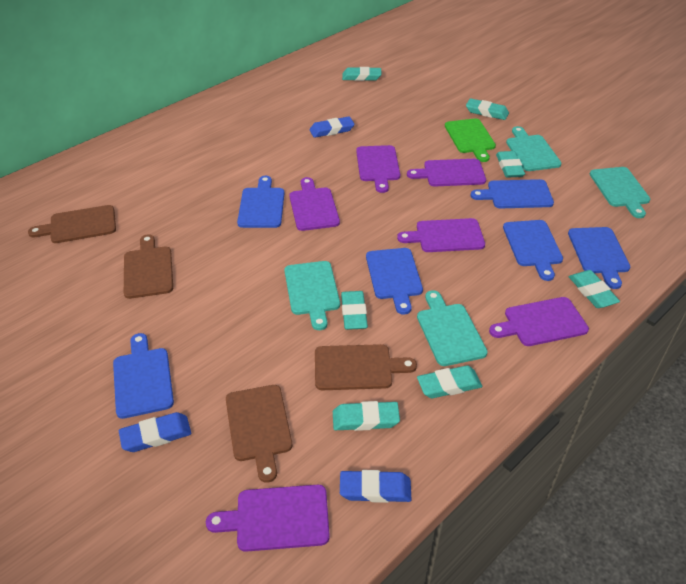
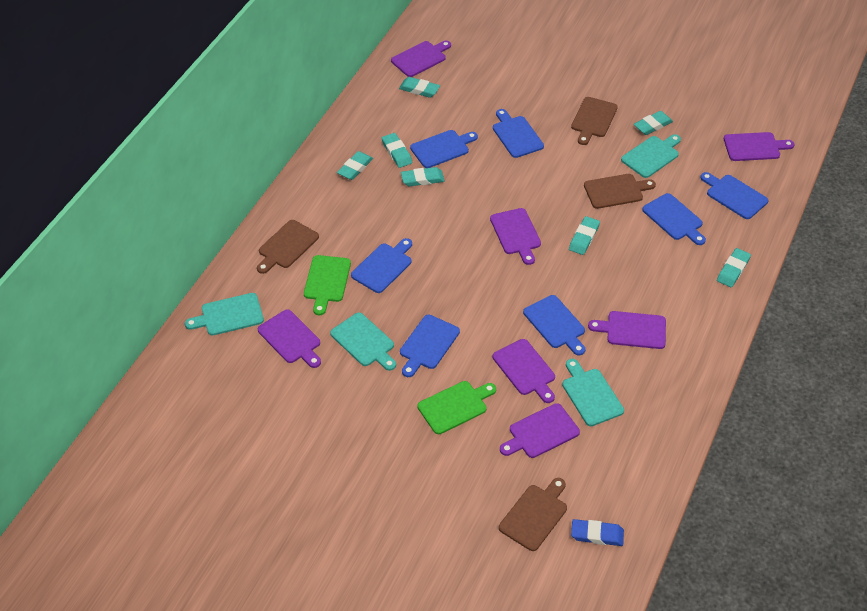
blue cutting board: 6 -> 7
blue eraser: 3 -> 1
green cutting board: 1 -> 2
purple cutting board: 6 -> 7

